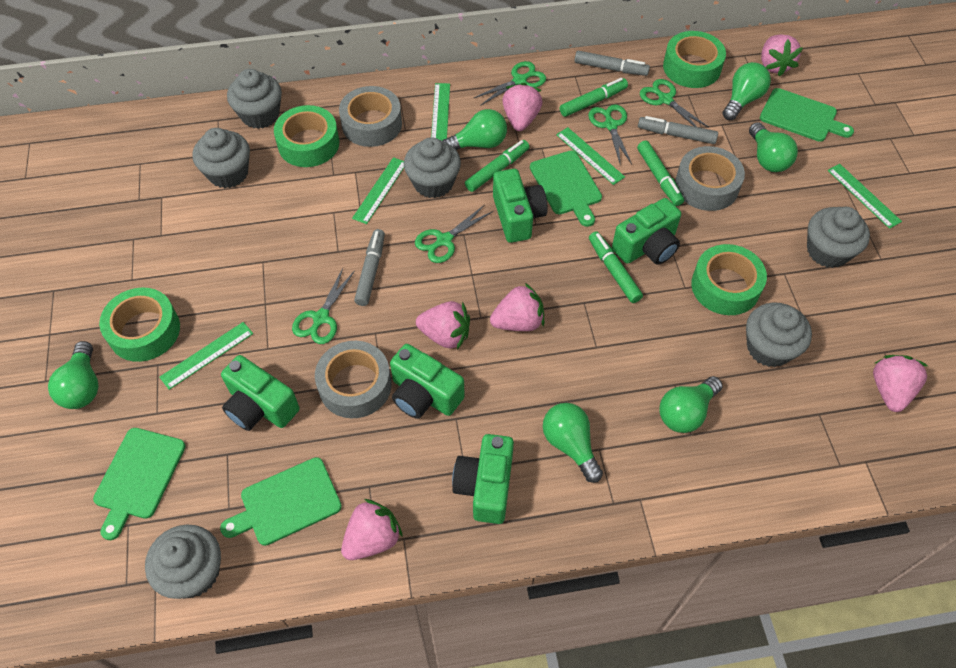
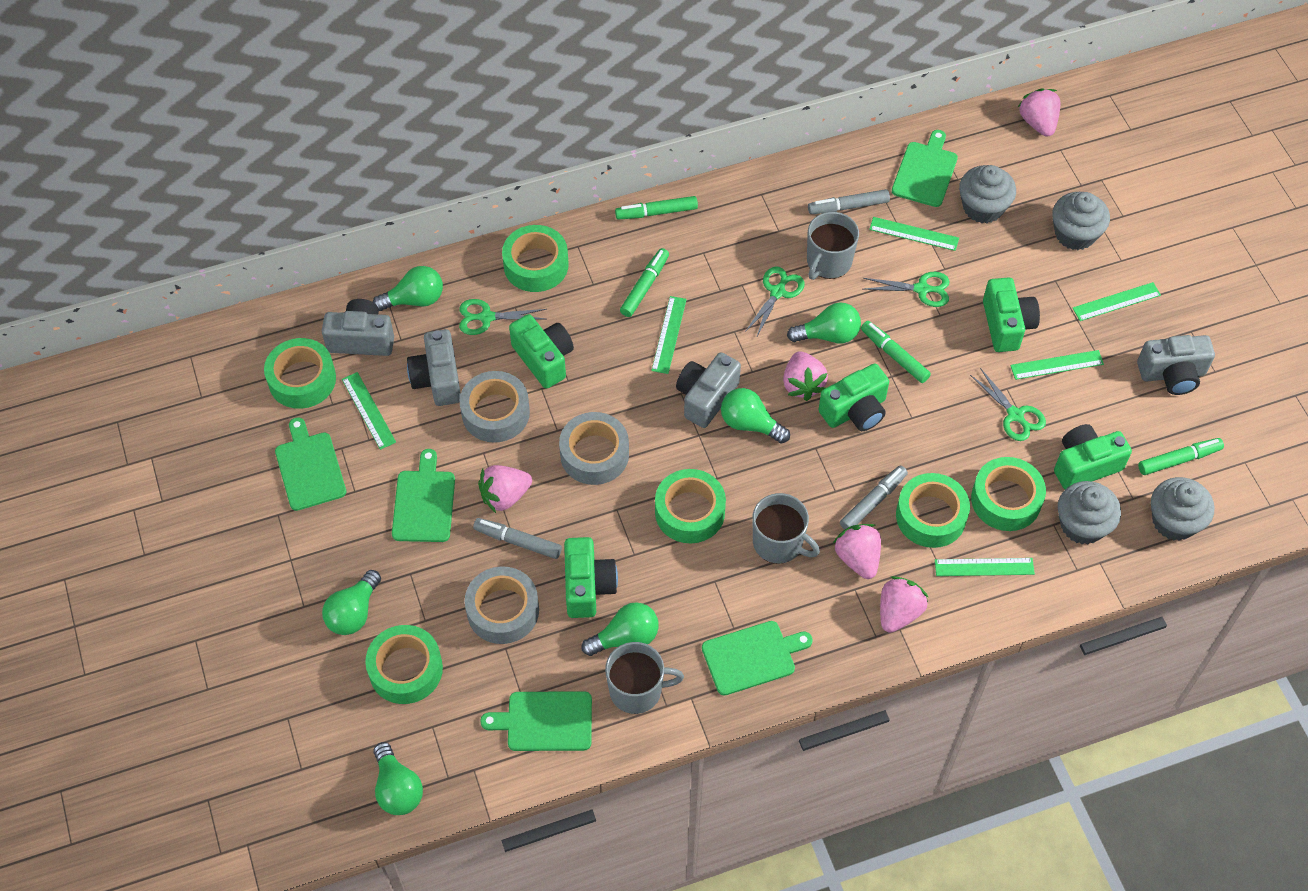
green cutting board: 4 -> 5
green ruler: 5 -> 6
green scissors: 5 -> 4
green tape: 4 -> 6
grey camera: 0 -> 4
grey cupcake: 6 -> 4
grey mug: 0 -> 3
pink strawberry: 6 -> 5

